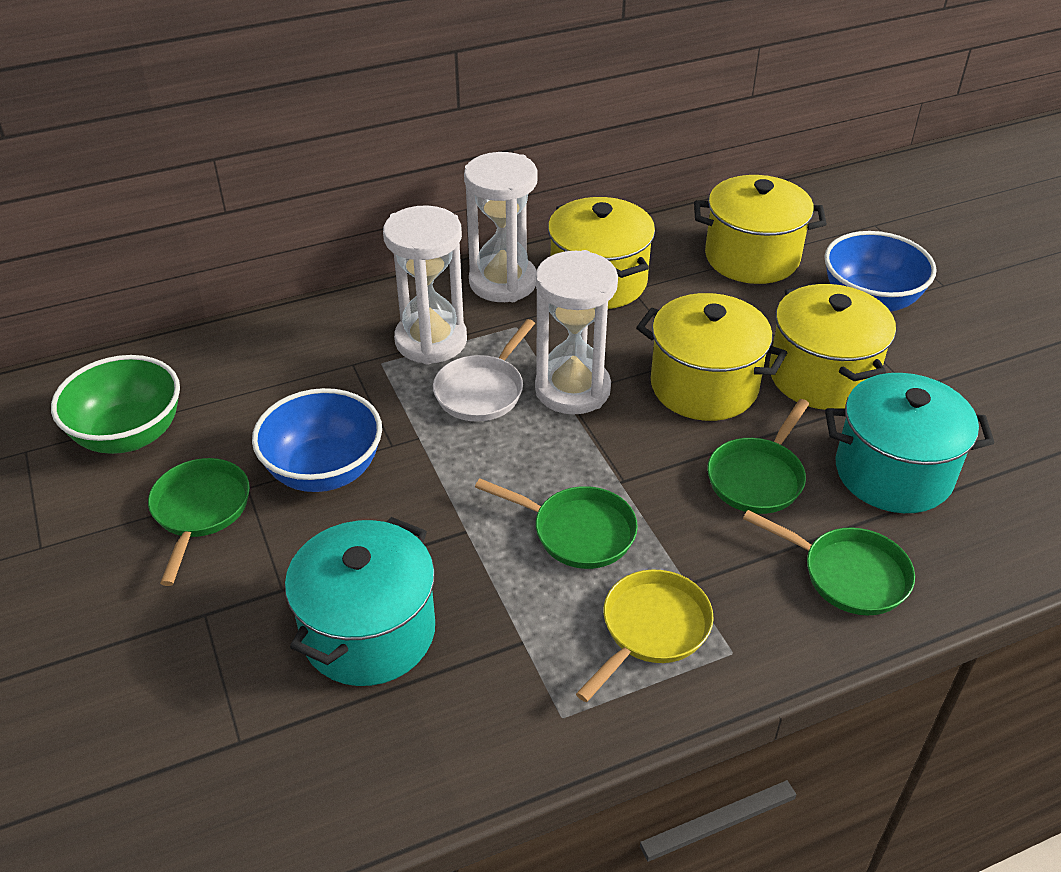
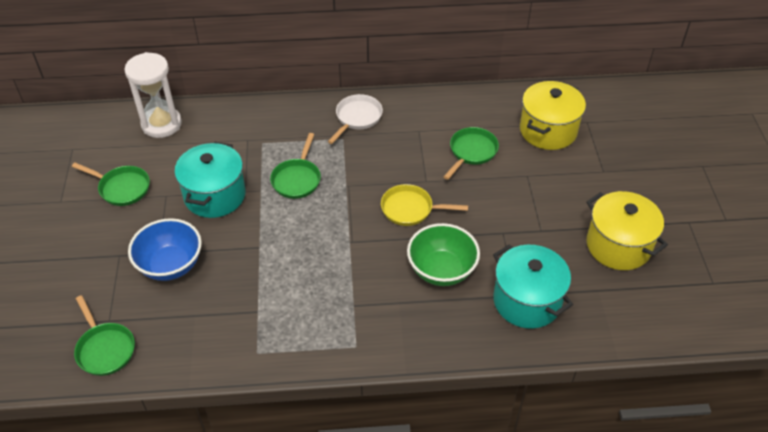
blue bowl: 2 -> 1
white hourglass: 3 -> 1
yellow pot: 4 -> 2

